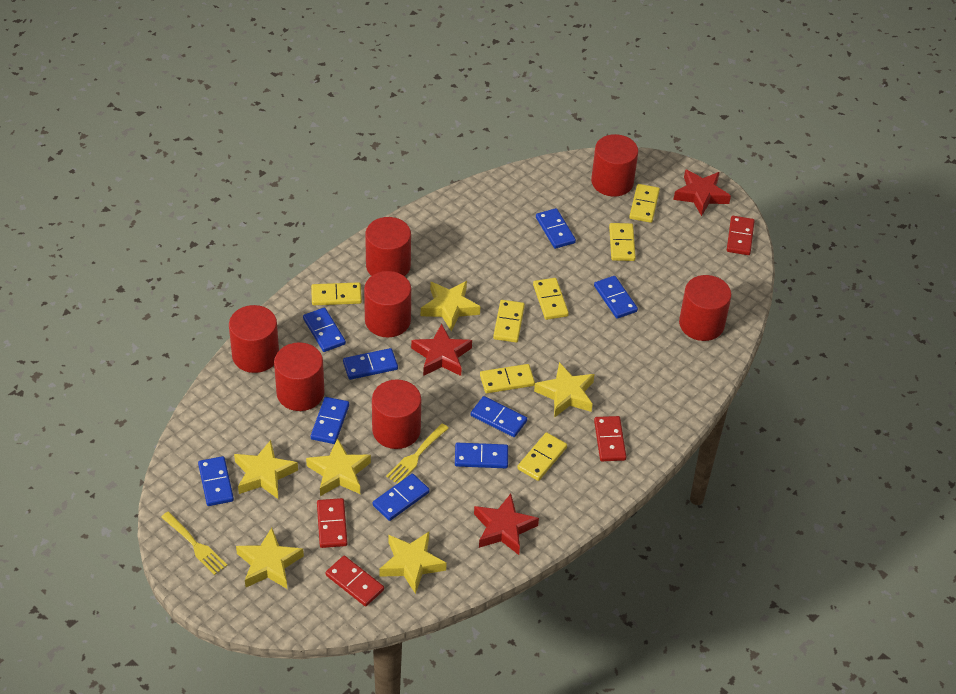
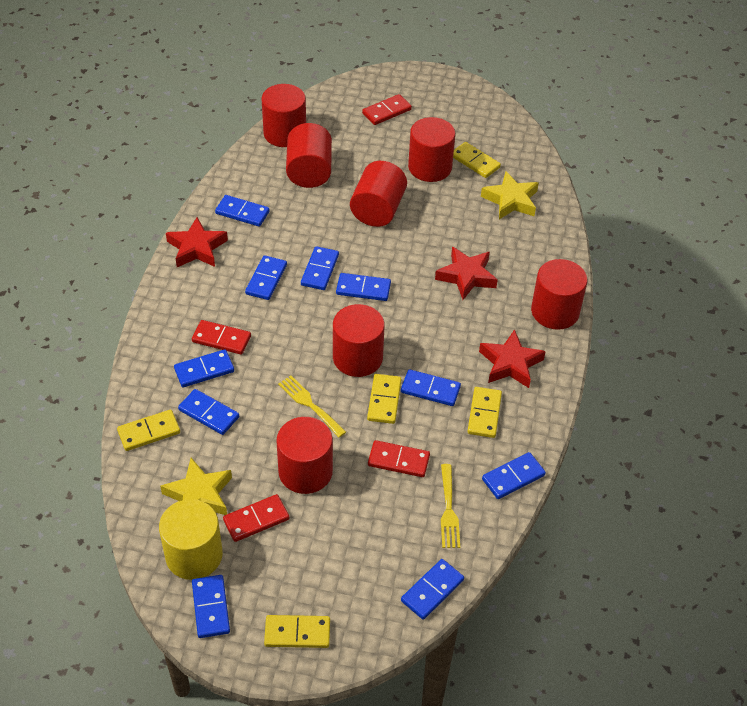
blue domino: 9 -> 10
yellow cylinder: 0 -> 1
yellow domino: 7 -> 5
yellow star: 6 -> 2

